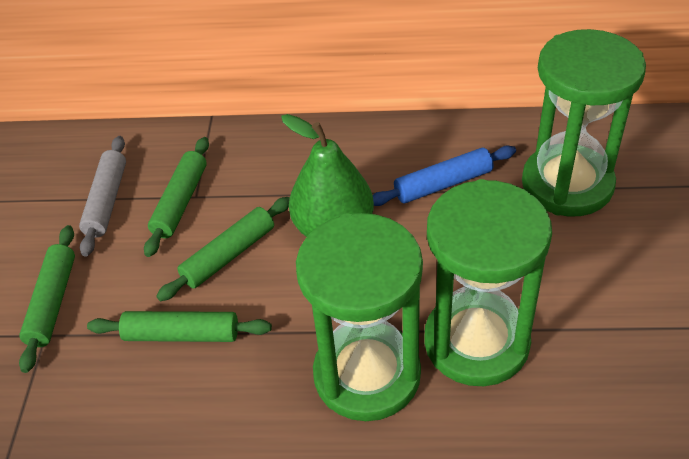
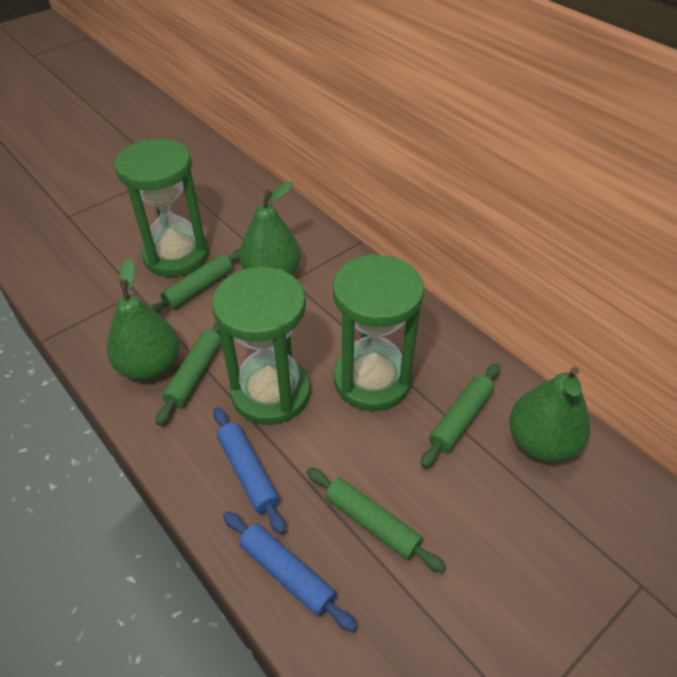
blue rolling pin: 1 -> 2
green pear: 1 -> 3
grey rolling pin: 1 -> 0

